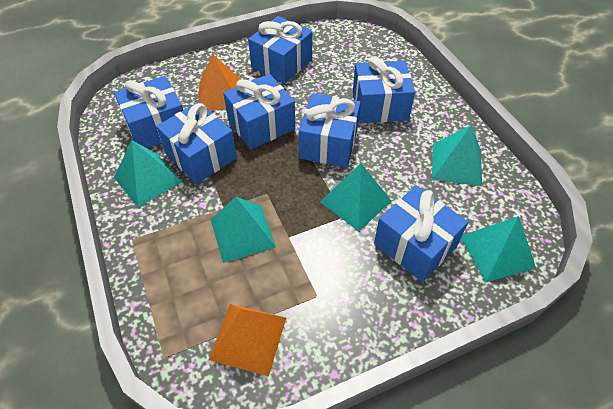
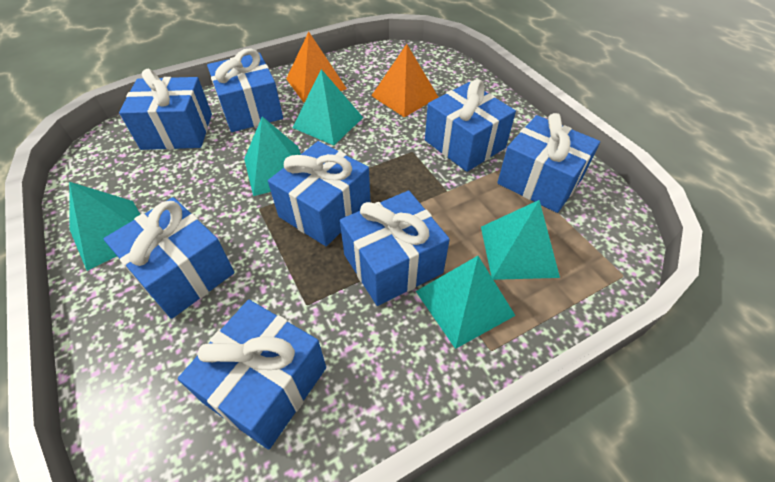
blue gift: 7 -> 8

